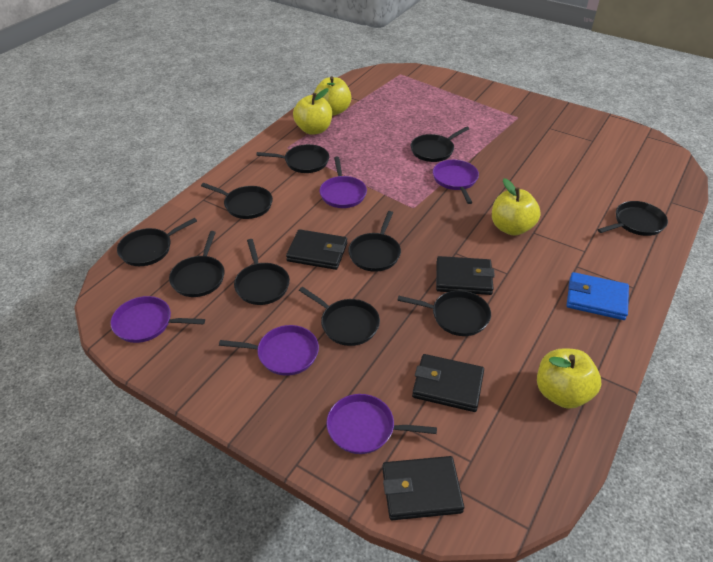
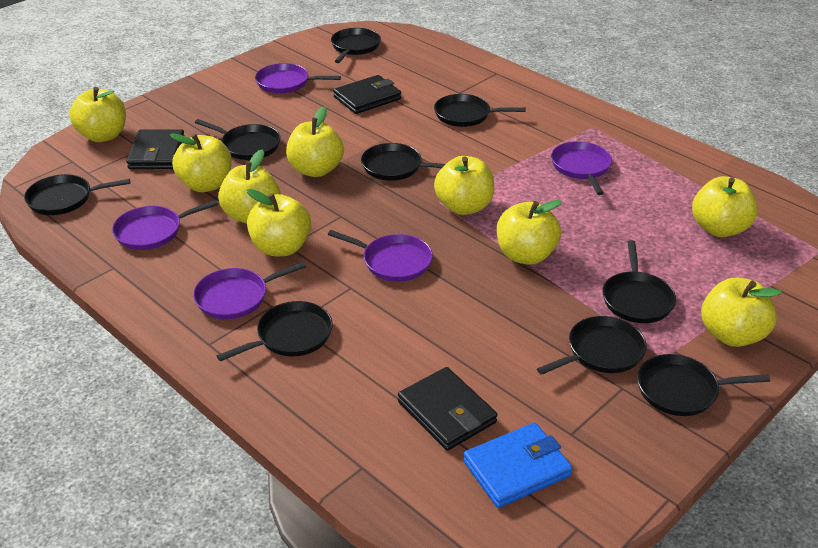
black pan: 10 -> 9
black wallet: 4 -> 3
yellow apple: 4 -> 9

